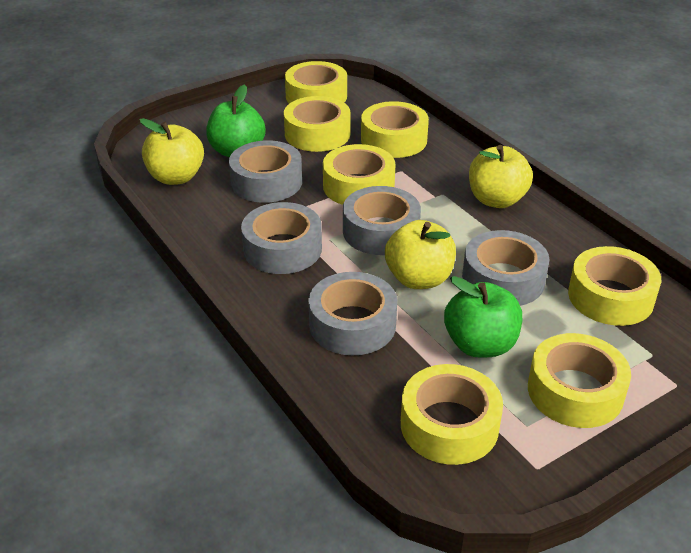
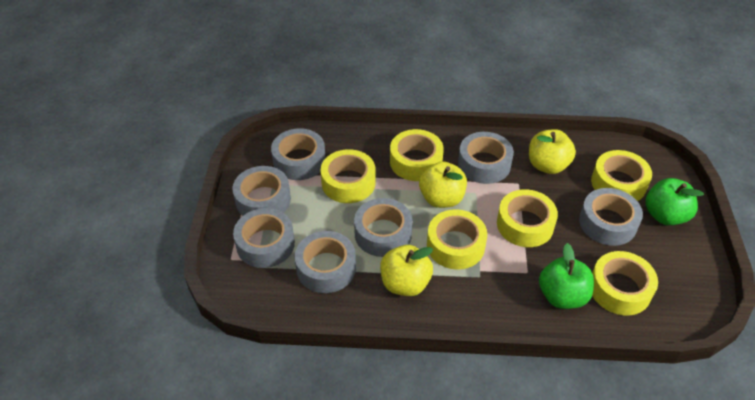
grey tape: 5 -> 7
yellow tape: 7 -> 6

